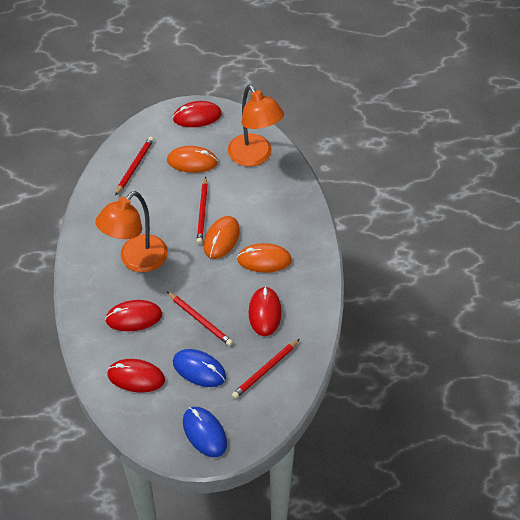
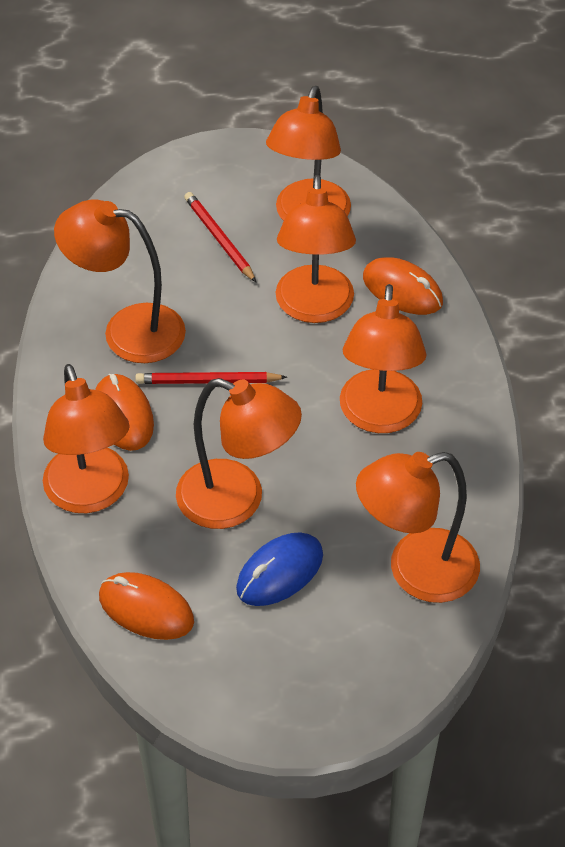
blue mouse: 2 -> 1
orange lamp: 2 -> 7
red mouse: 4 -> 0
red pencil: 4 -> 2

